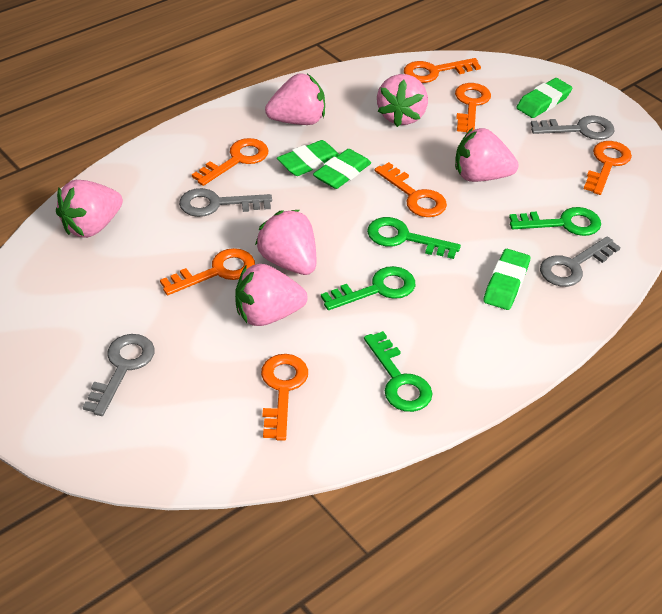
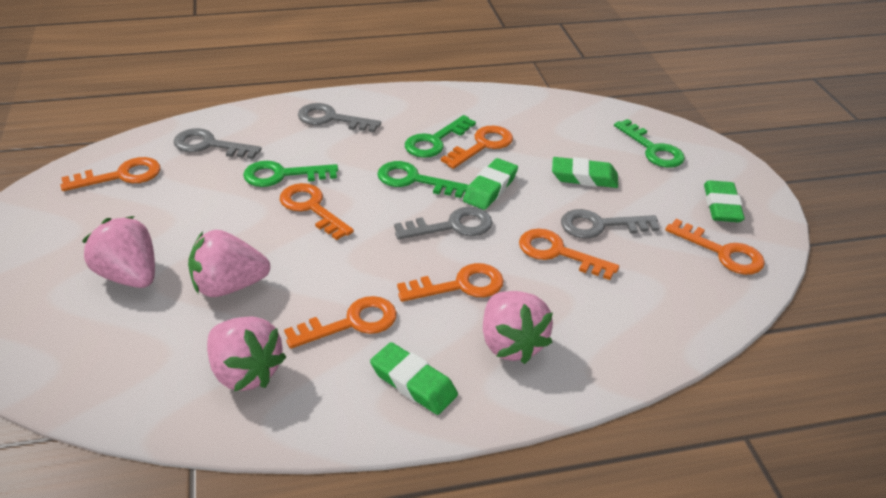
pink strawberry: 6 -> 4

